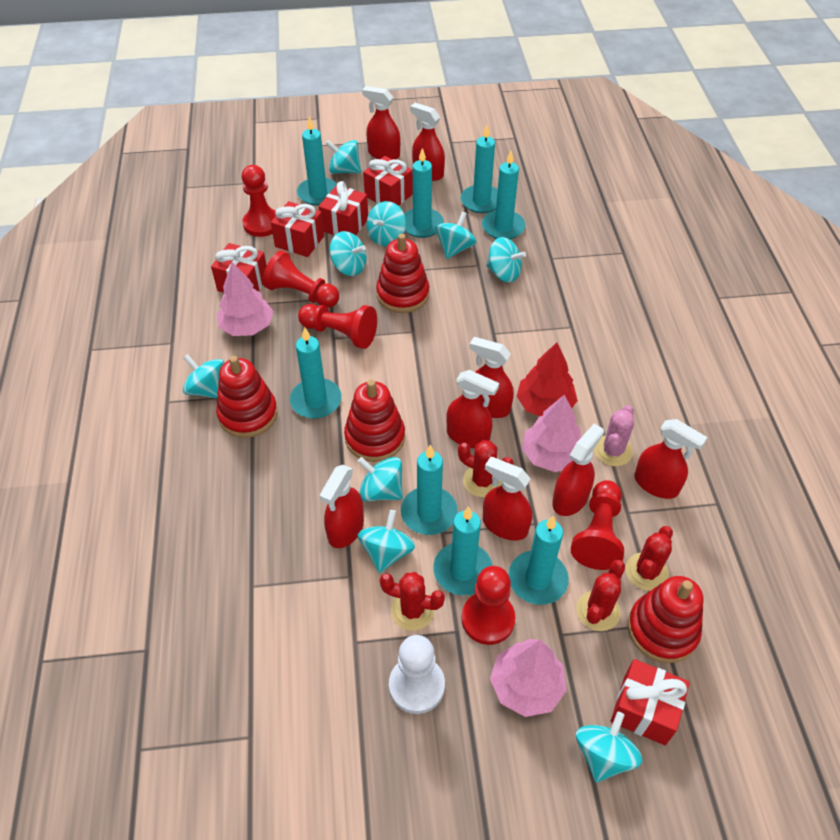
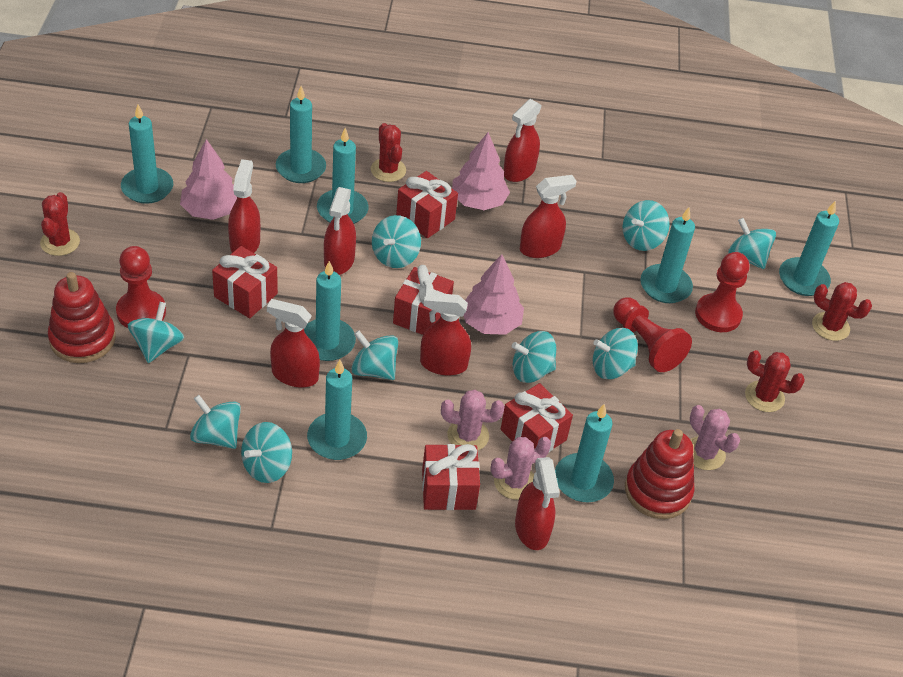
pink cactus: 1 -> 3
red pawn: 5 -> 3
red spray bottle: 8 -> 7
red stacking toy: 4 -> 2
red tree: 1 -> 0
white pawn: 1 -> 0

